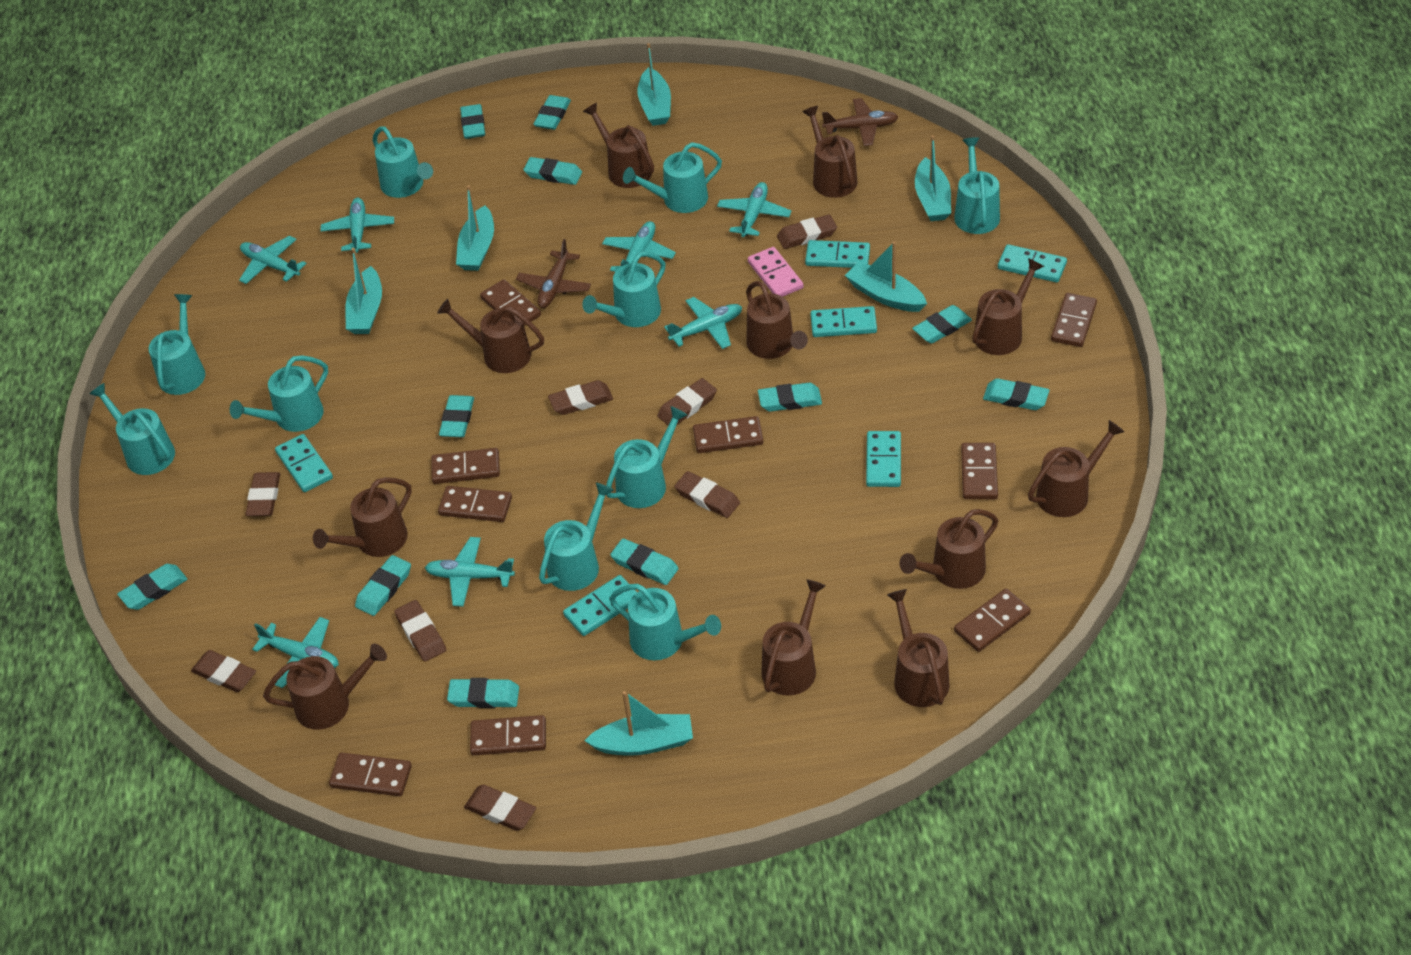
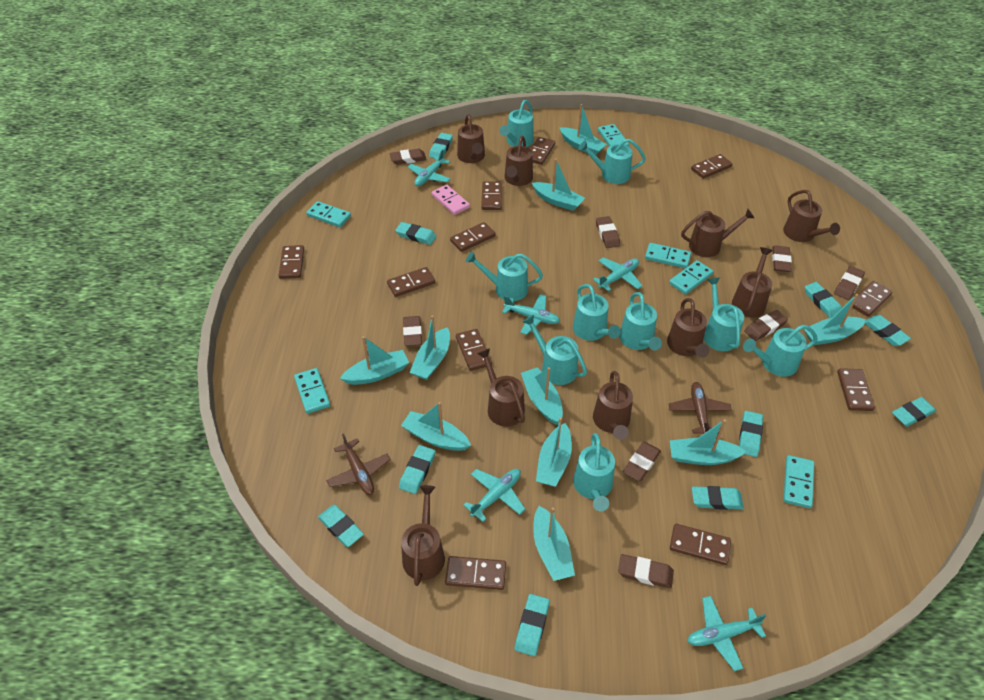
brown domino: 9 -> 11
brown watering can: 11 -> 9
turquoise boat: 6 -> 10
turquoise eraser: 11 -> 10
turquoise plane: 7 -> 5
turquoise watering can: 10 -> 9

